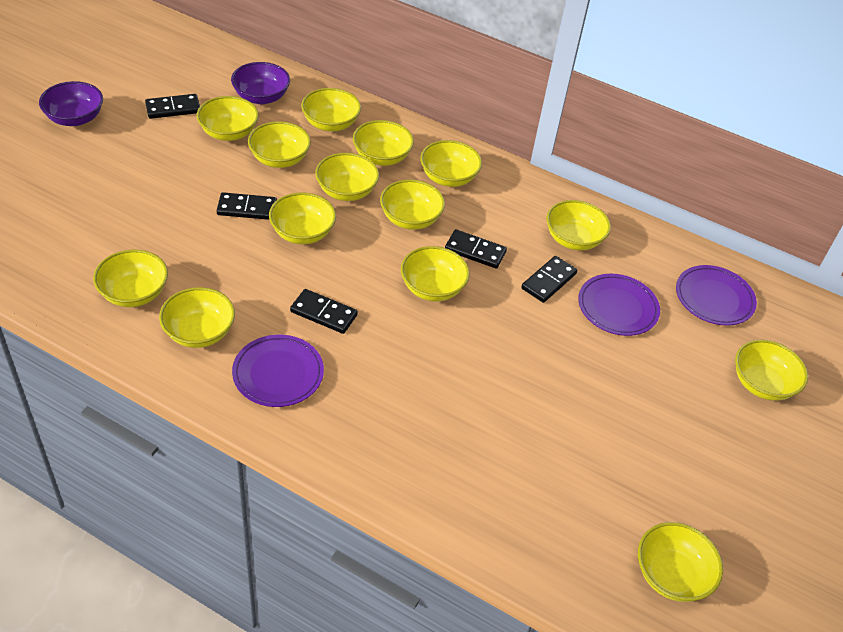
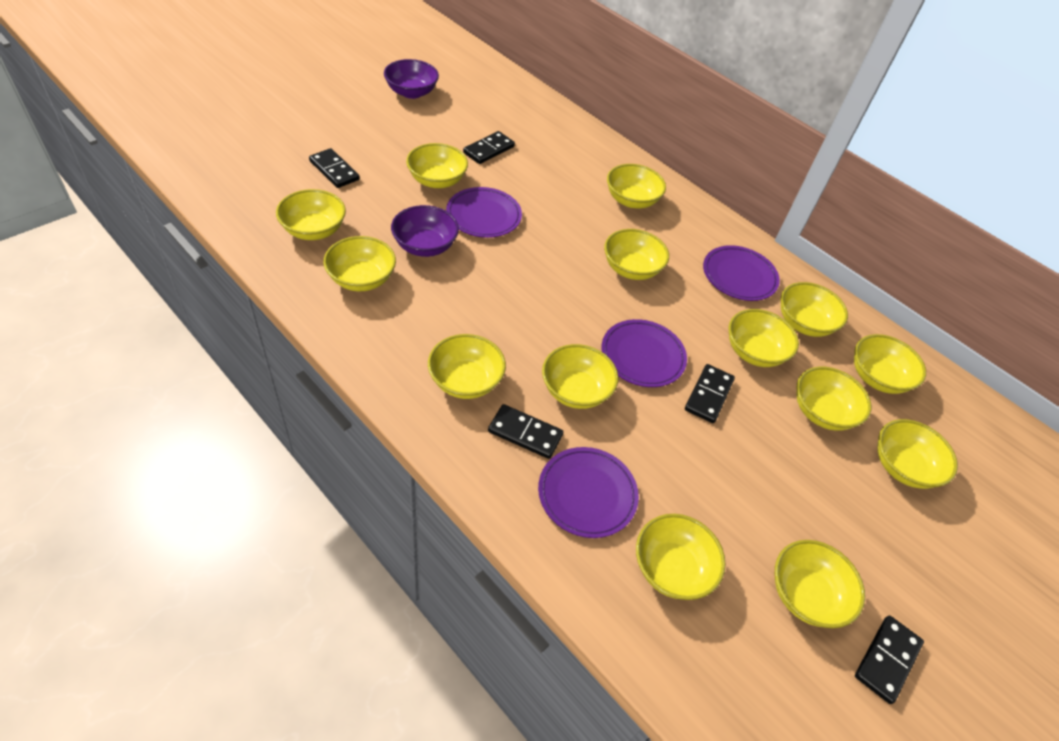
purple plate: 3 -> 4

